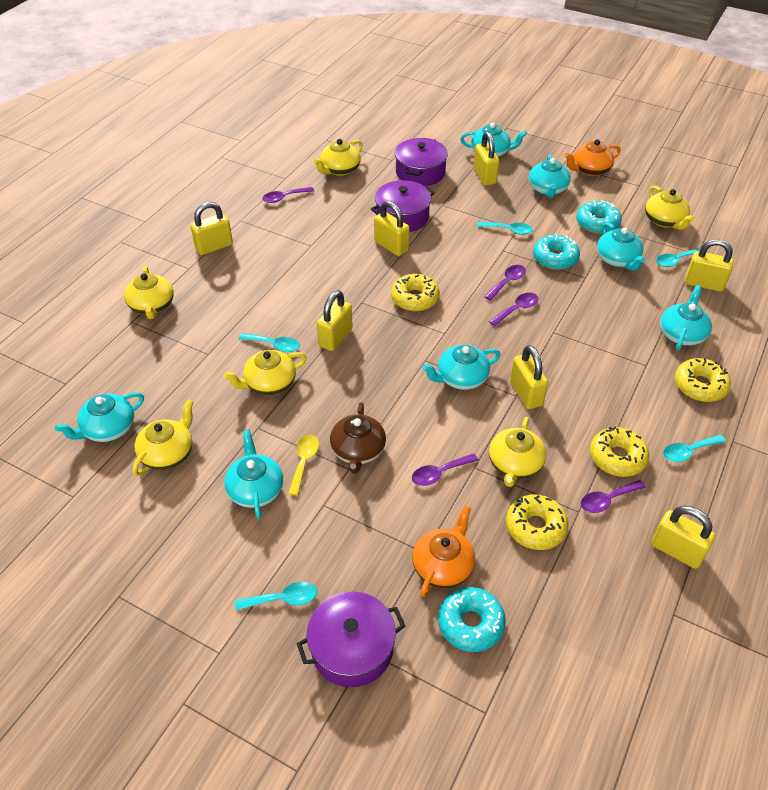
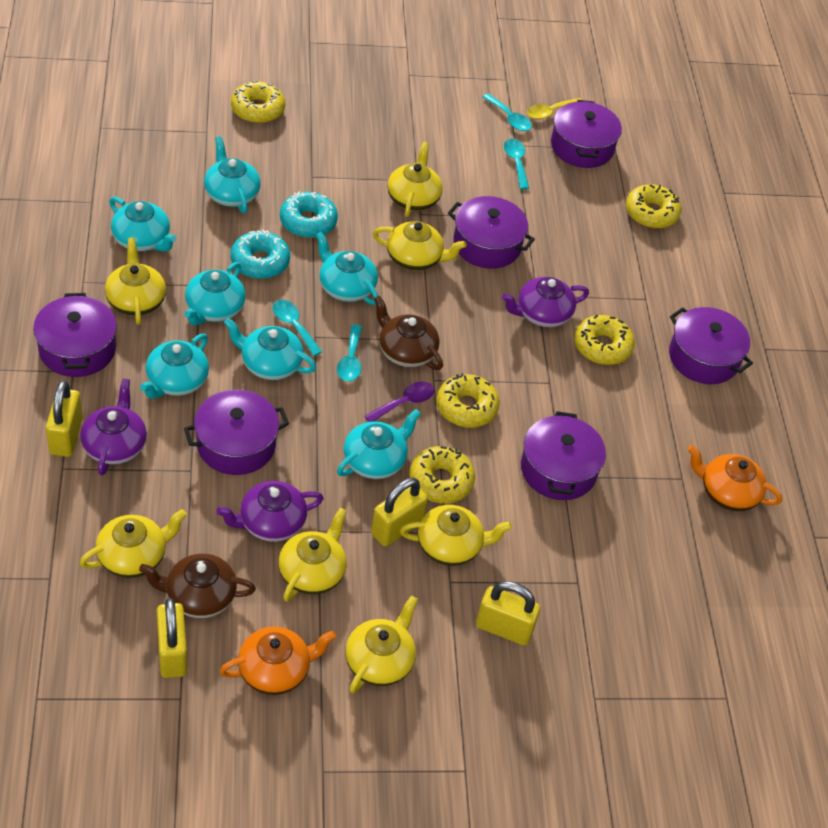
brown teapot: 1 -> 2
purple pot: 3 -> 6
purple spoon: 5 -> 1
purple teapot: 0 -> 3
turquoise donut: 3 -> 2
turquoise spoon: 5 -> 4
yellow donut: 4 -> 5
yellow padlock: 7 -> 4
yellow teapot: 6 -> 7

